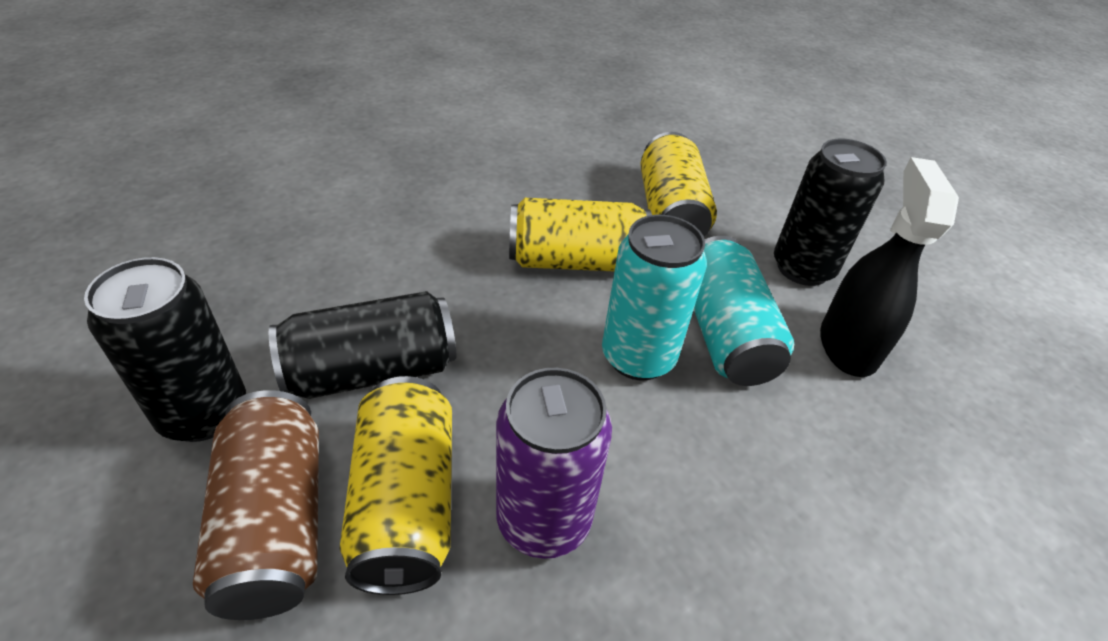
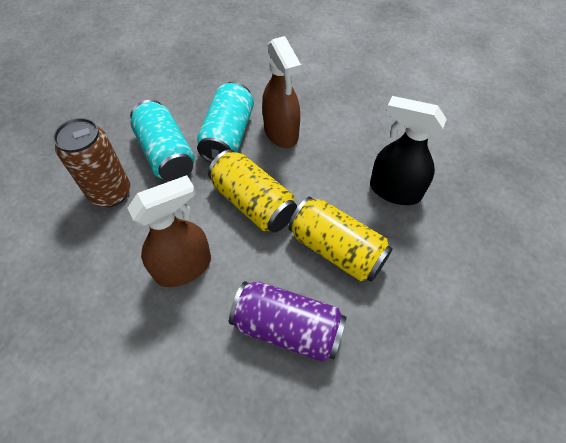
black can: 3 -> 0
brown spray bottle: 0 -> 2
yellow can: 3 -> 2

